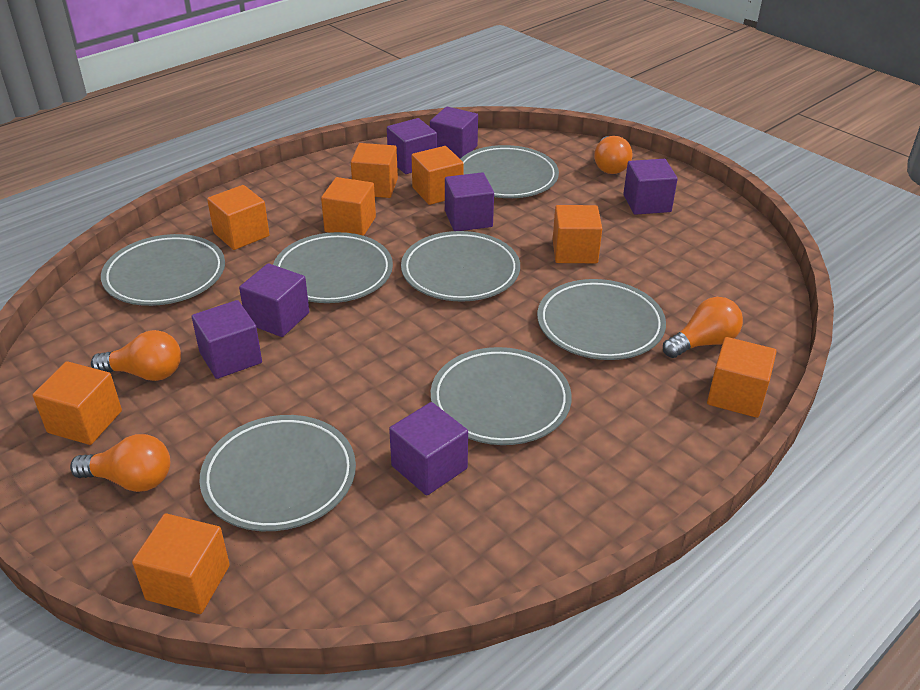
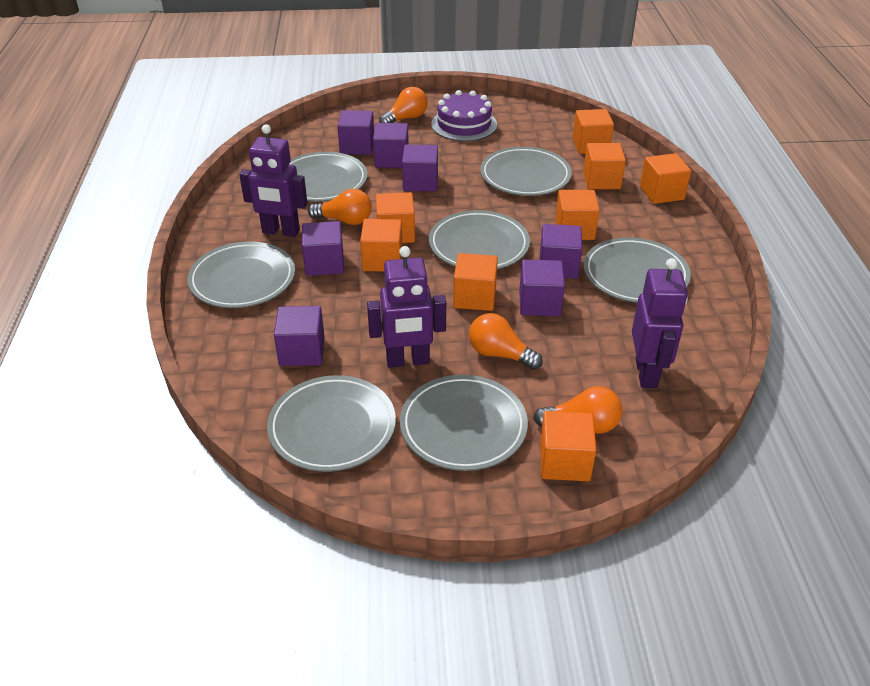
purple cake: 0 -> 1
purple robot: 0 -> 3

